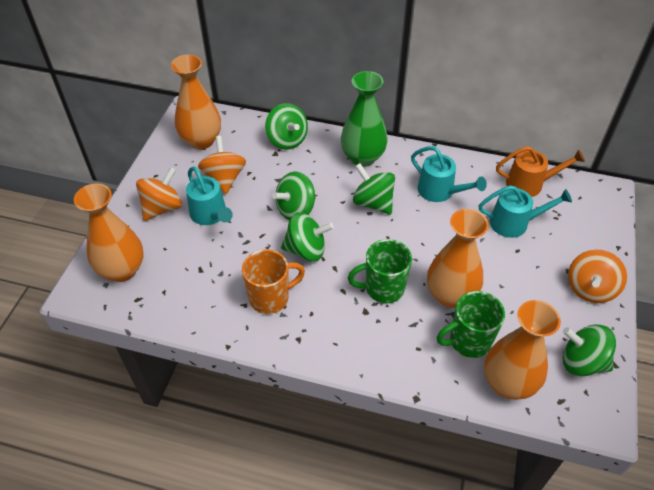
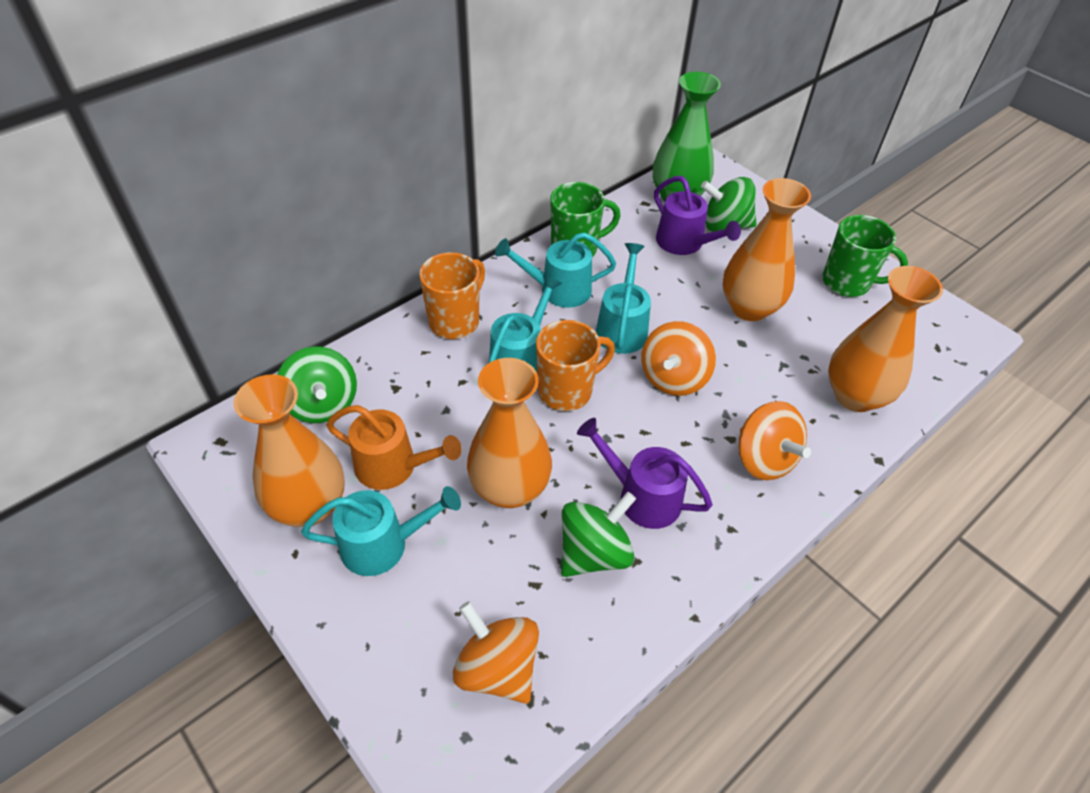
green spinning top: 5 -> 3
orange mug: 1 -> 2
purple watering can: 0 -> 2
turquoise watering can: 3 -> 4

